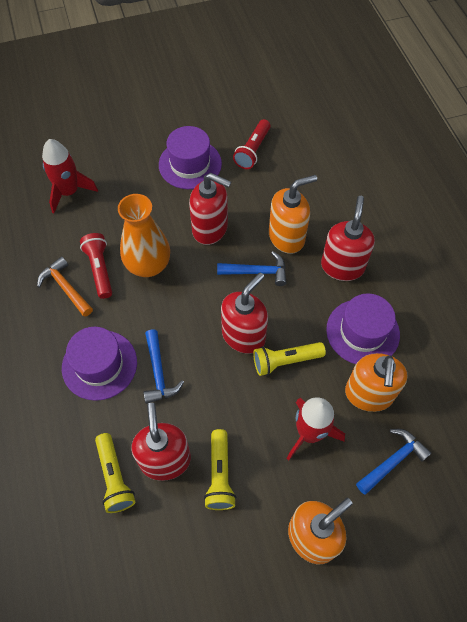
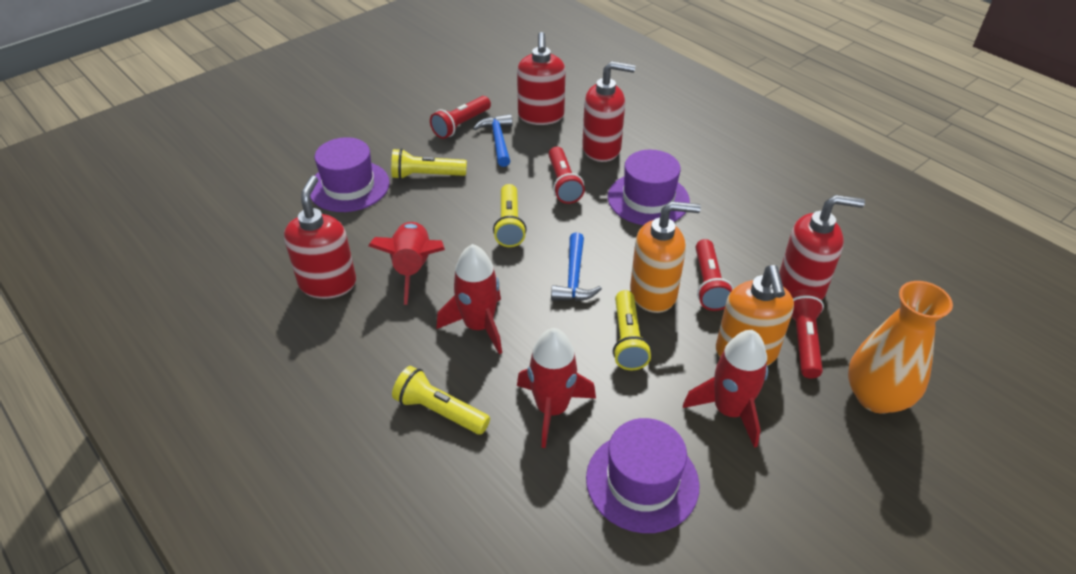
blue hammer: 3 -> 2
orange hammer: 1 -> 0
orange soap dispenser: 3 -> 2
red flashlight: 2 -> 4
red rocket: 2 -> 4
yellow flashlight: 3 -> 4

